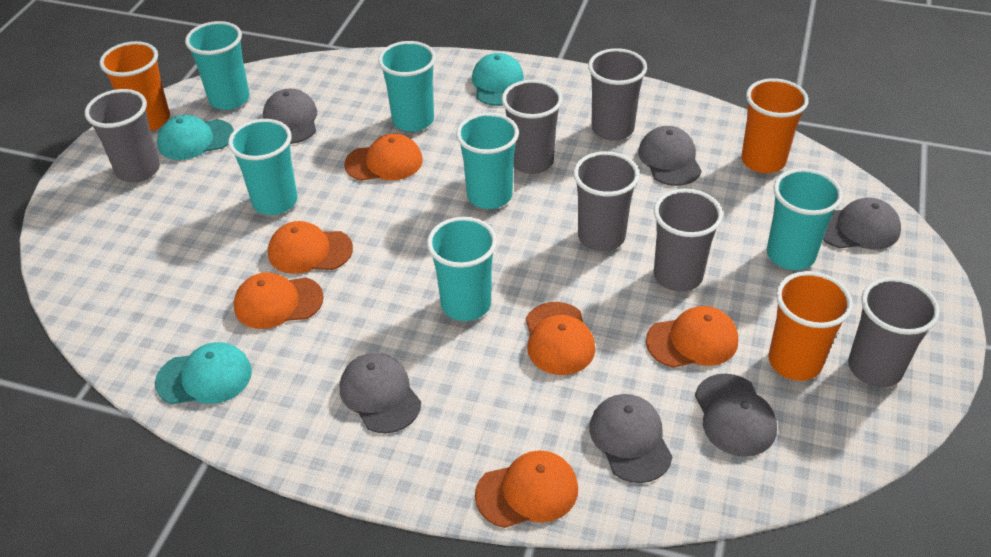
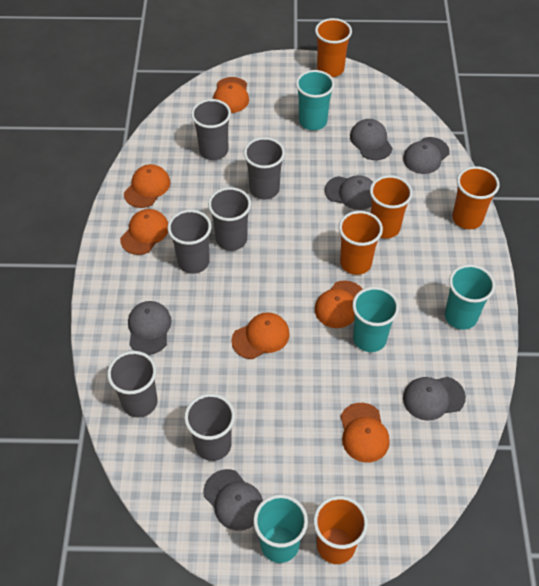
orange cup: 3 -> 5
turquoise cap: 3 -> 0
turquoise cup: 6 -> 4

